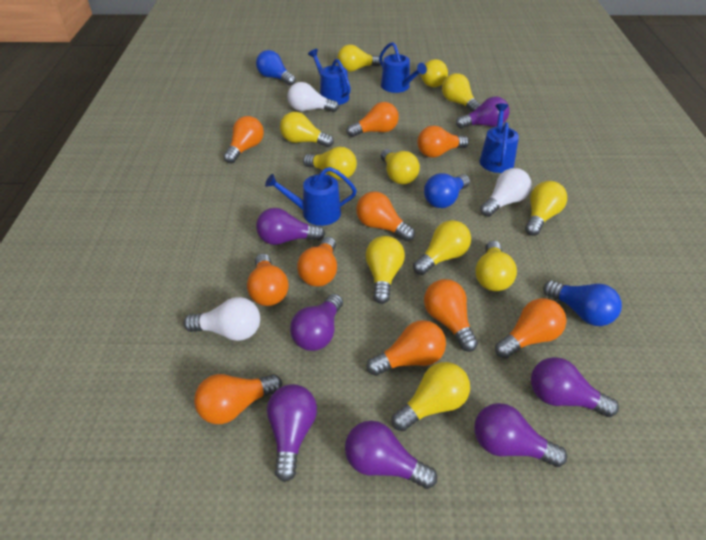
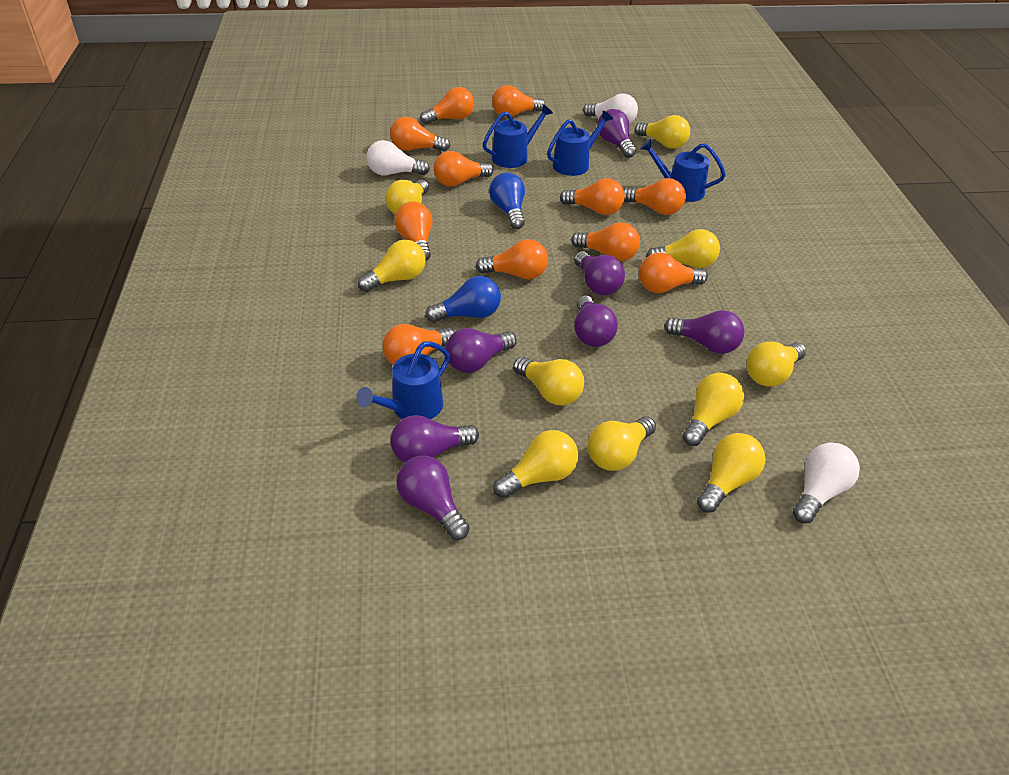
blue light bulb: 3 -> 2
orange light bulb: 10 -> 11
yellow light bulb: 11 -> 10

